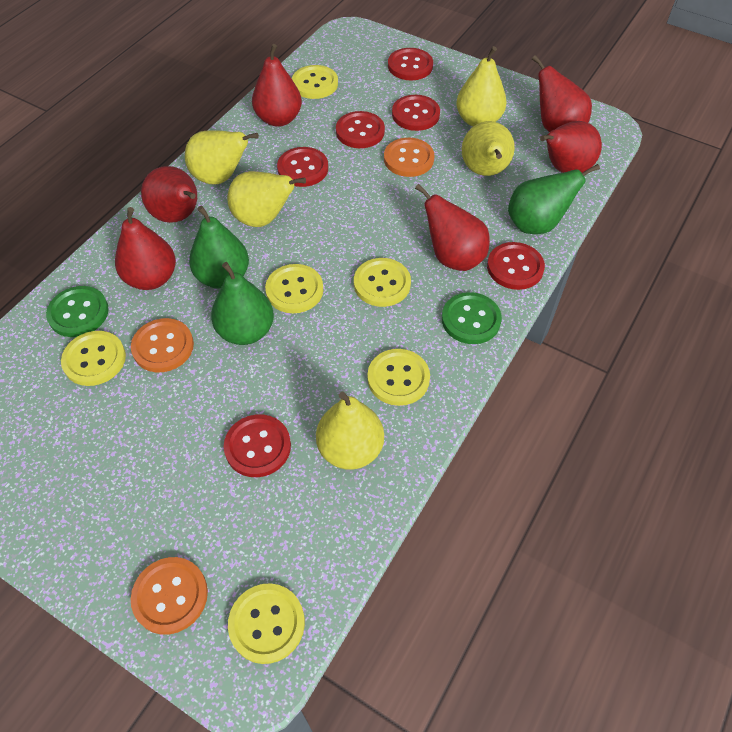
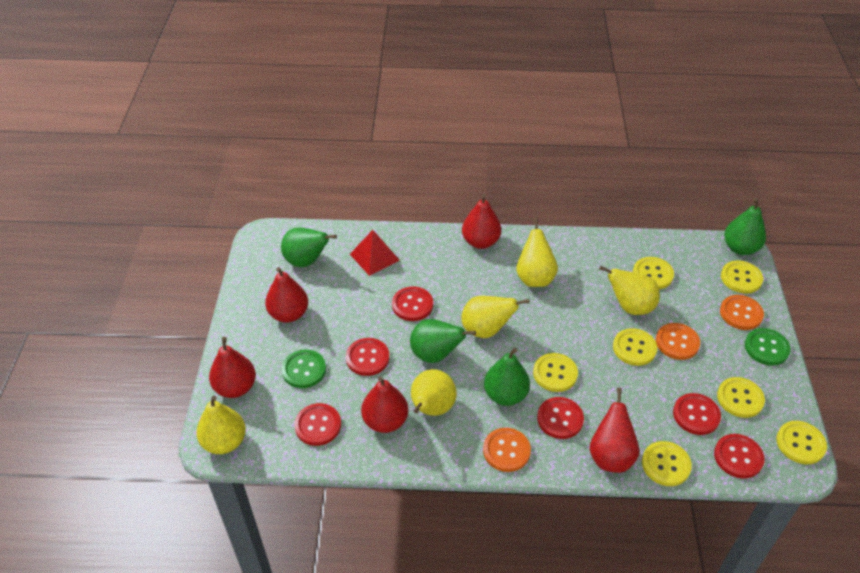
green pear: 3 -> 4
red pear: 6 -> 5
red pyramid: 0 -> 1
yellow button: 6 -> 7

